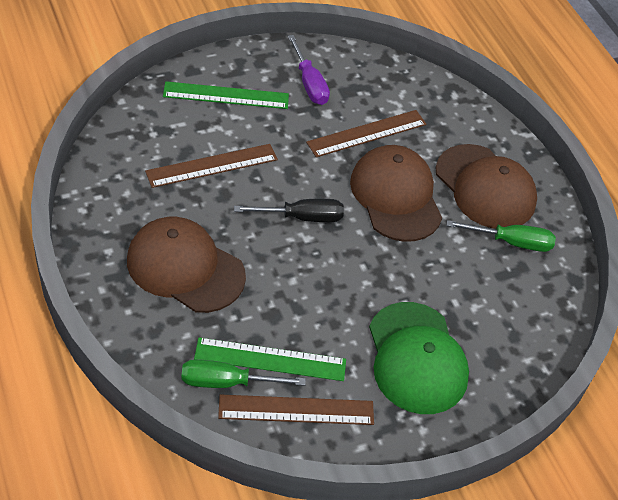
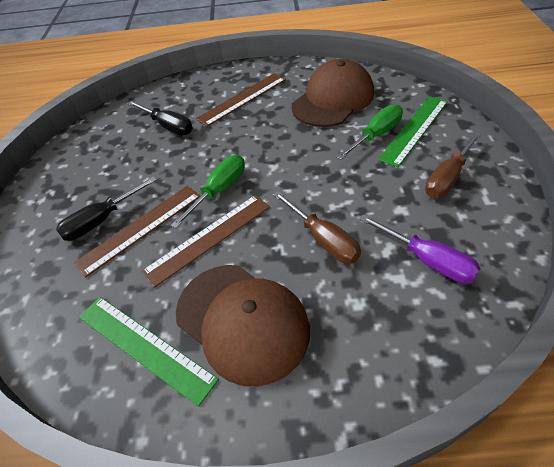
black screwdriver: 1 -> 2
brown cap: 3 -> 2
brown screwdriver: 0 -> 2
green cap: 1 -> 0

